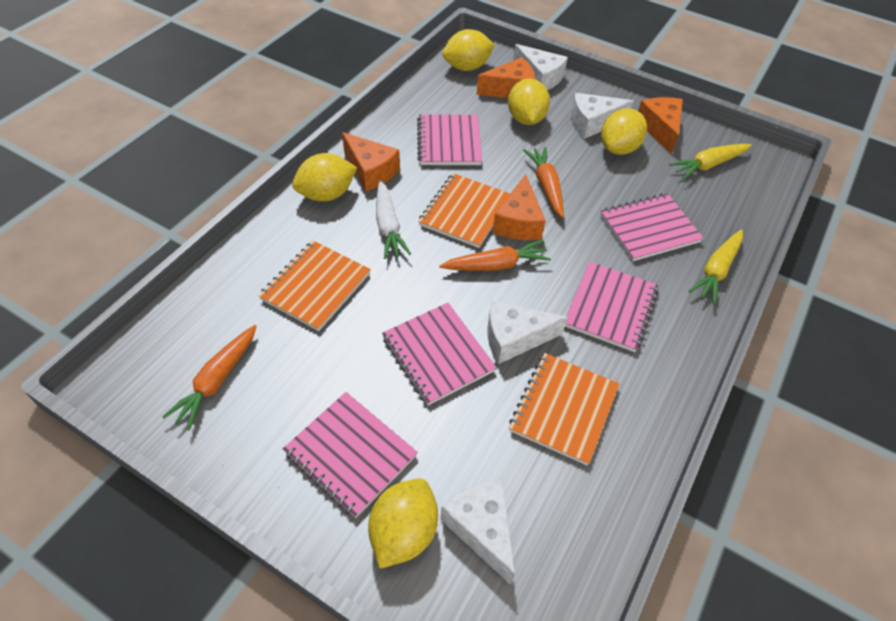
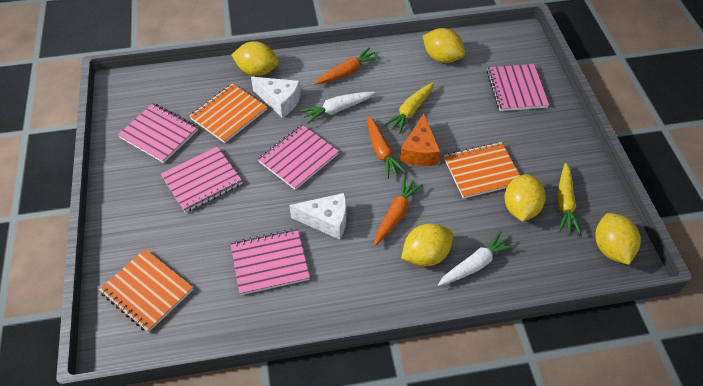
orange cheese: 4 -> 1
white carrot: 1 -> 2
white cheese: 4 -> 2

